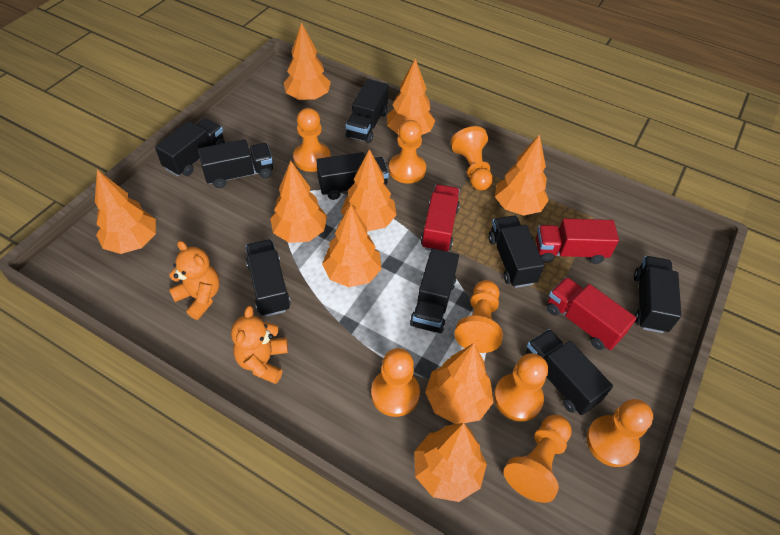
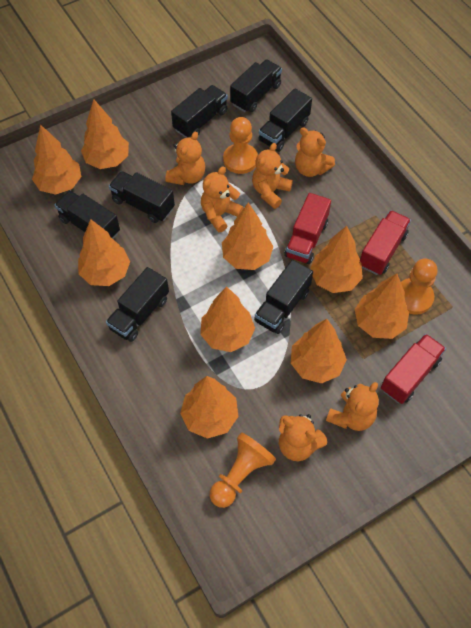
black truck: 9 -> 7
orange pawn: 8 -> 3
orange teddy bear: 2 -> 6

